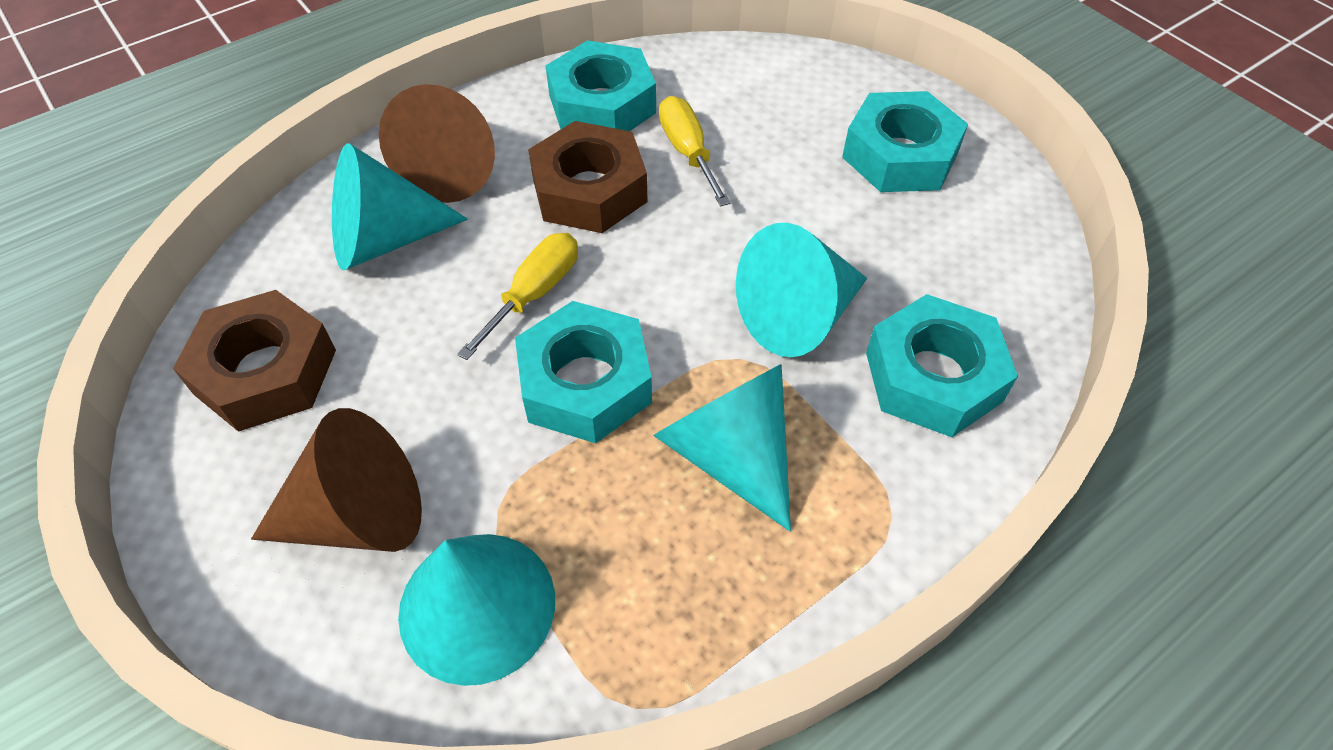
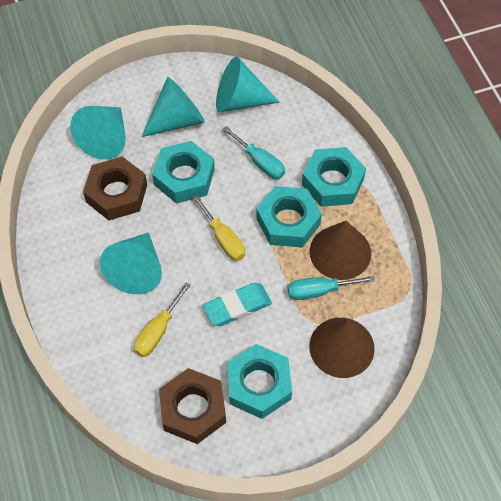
turquoise eraser: 0 -> 1
turquoise screwdriver: 0 -> 2

